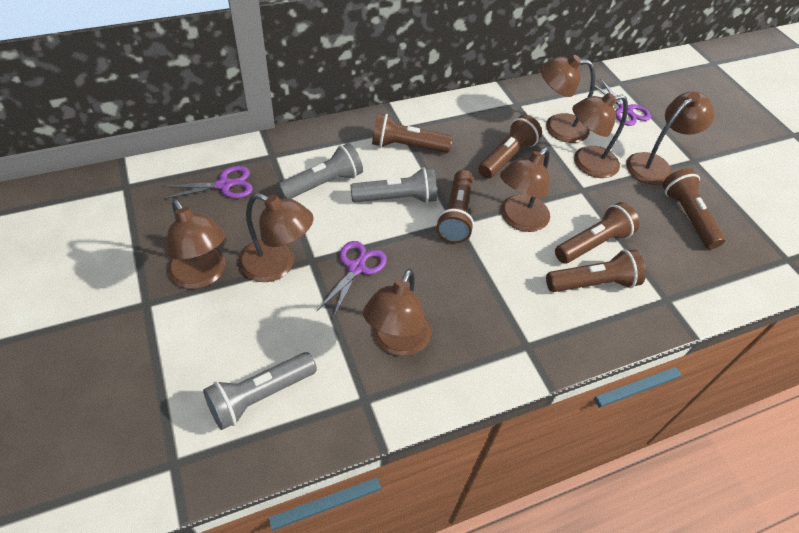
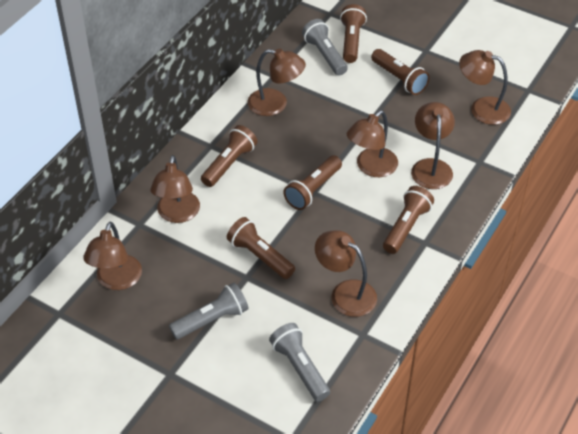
purple scissors: 3 -> 0

